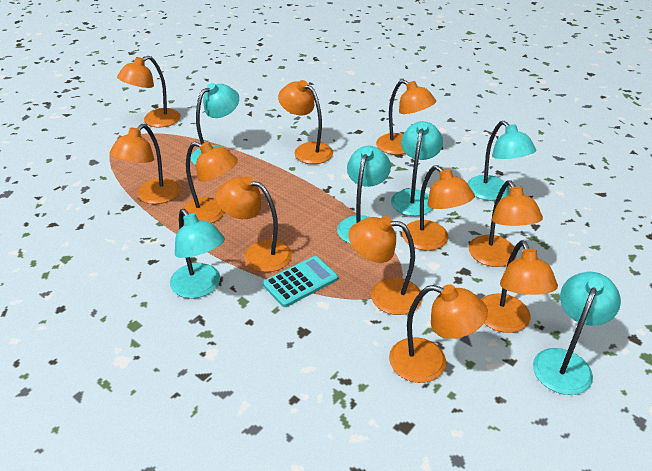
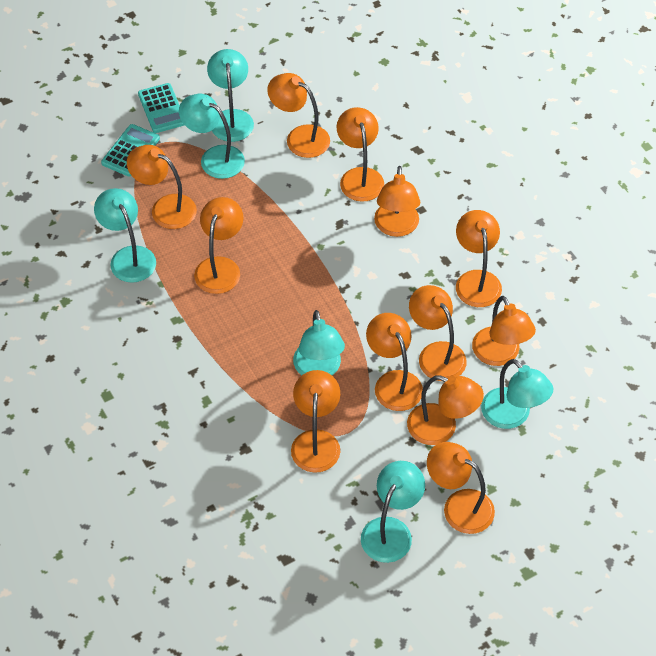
orange lamp: 11 -> 12
turquoise calculator: 1 -> 2

